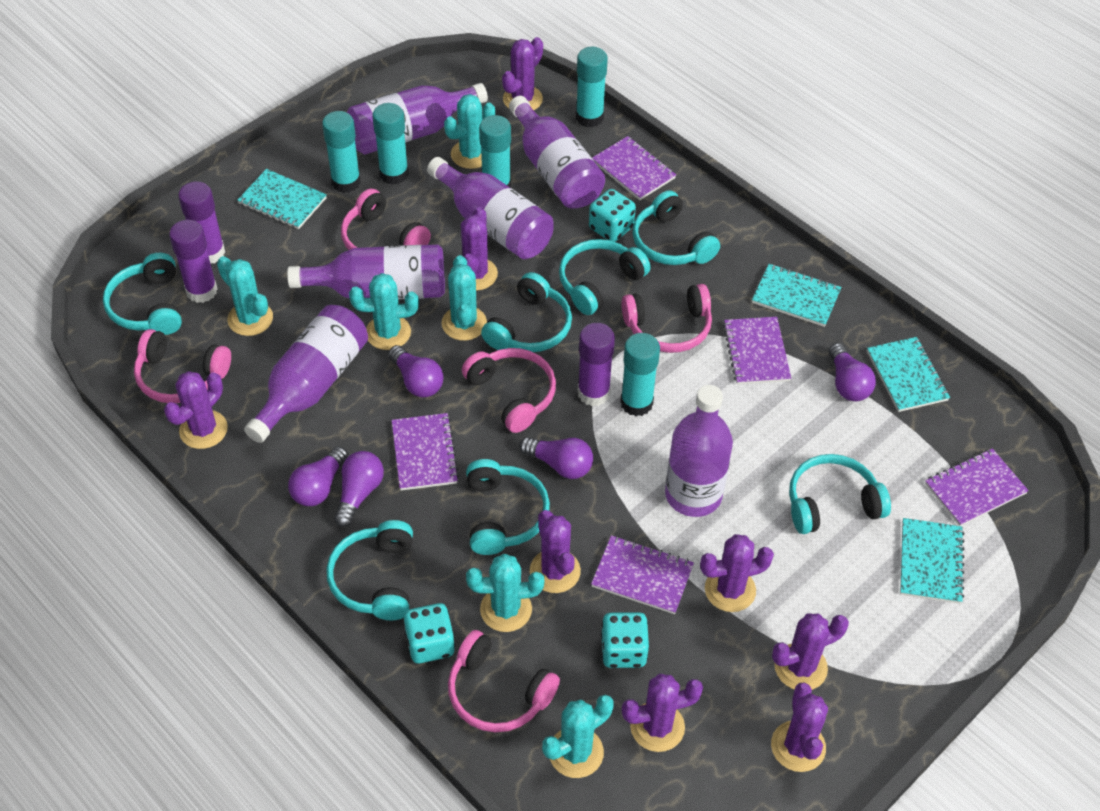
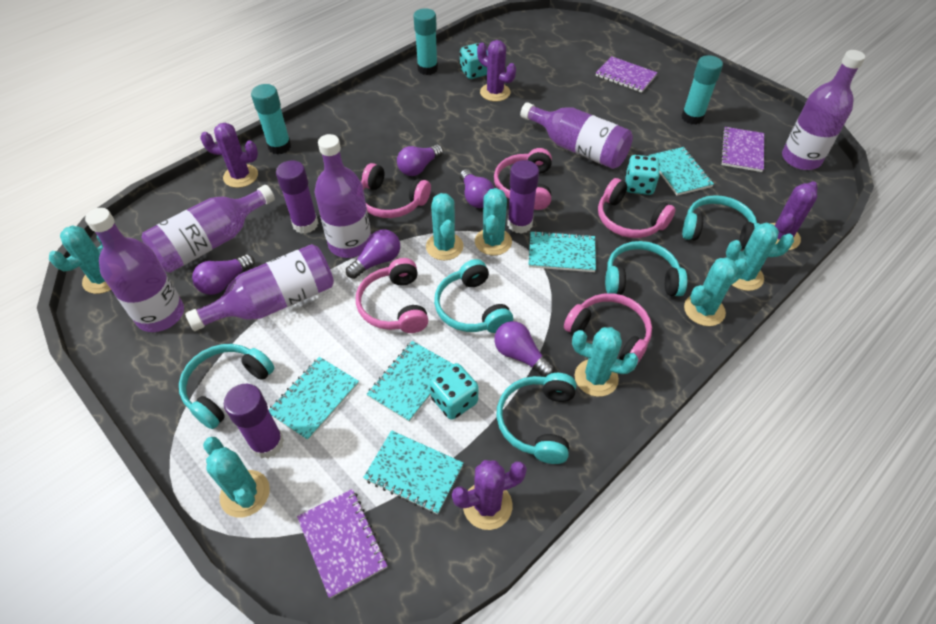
purple cactus: 8 -> 4
purple notebook: 5 -> 3
turquoise cactus: 6 -> 7
turquoise glue stick: 5 -> 3
turquoise headphones: 7 -> 5
turquoise notebook: 4 -> 5

